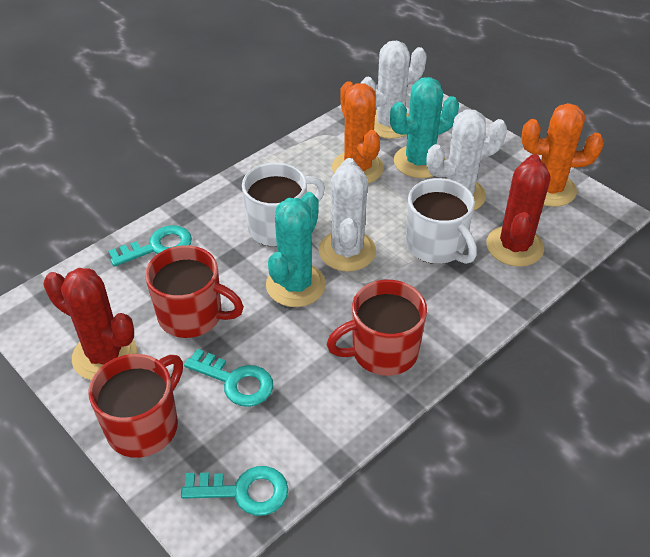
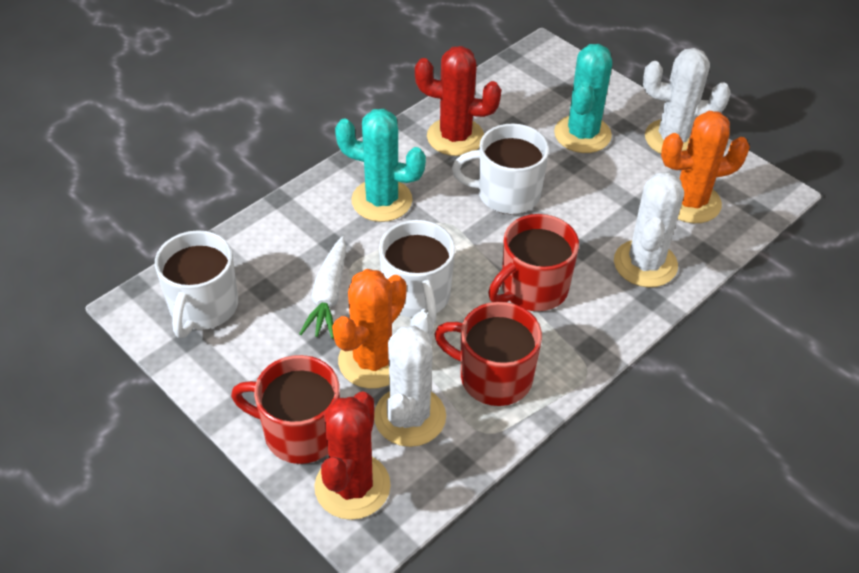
turquoise key: 3 -> 0
white carrot: 0 -> 1
white mug: 2 -> 3

